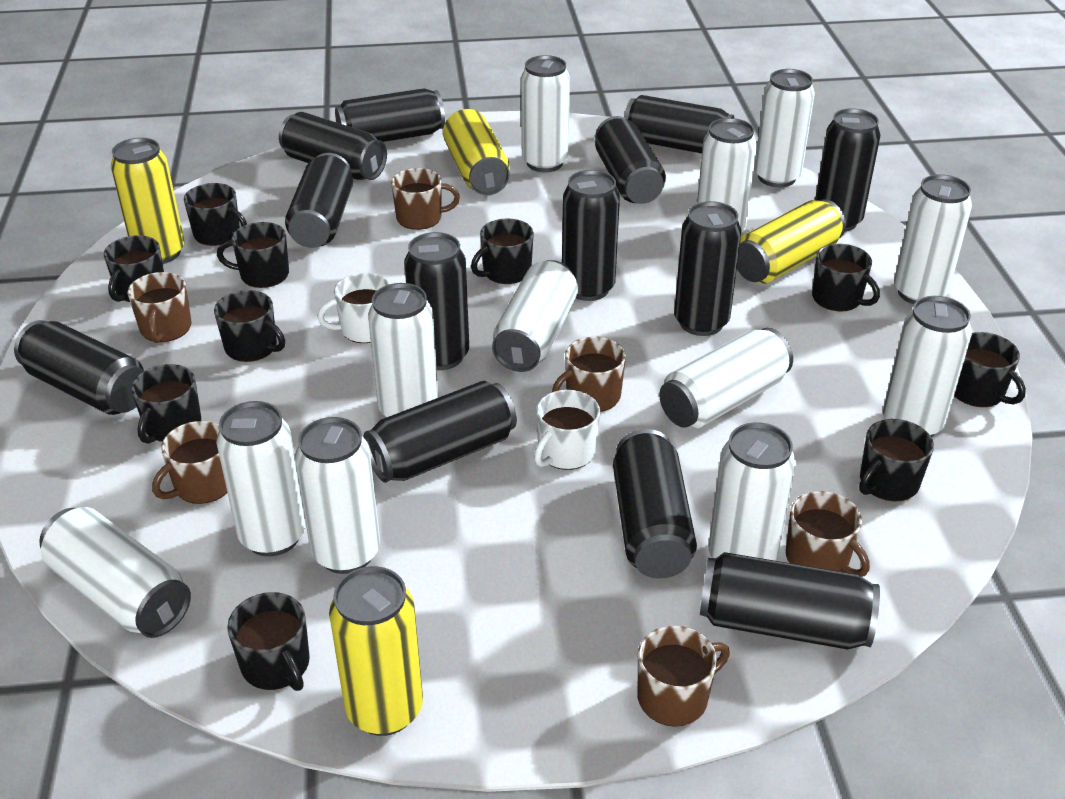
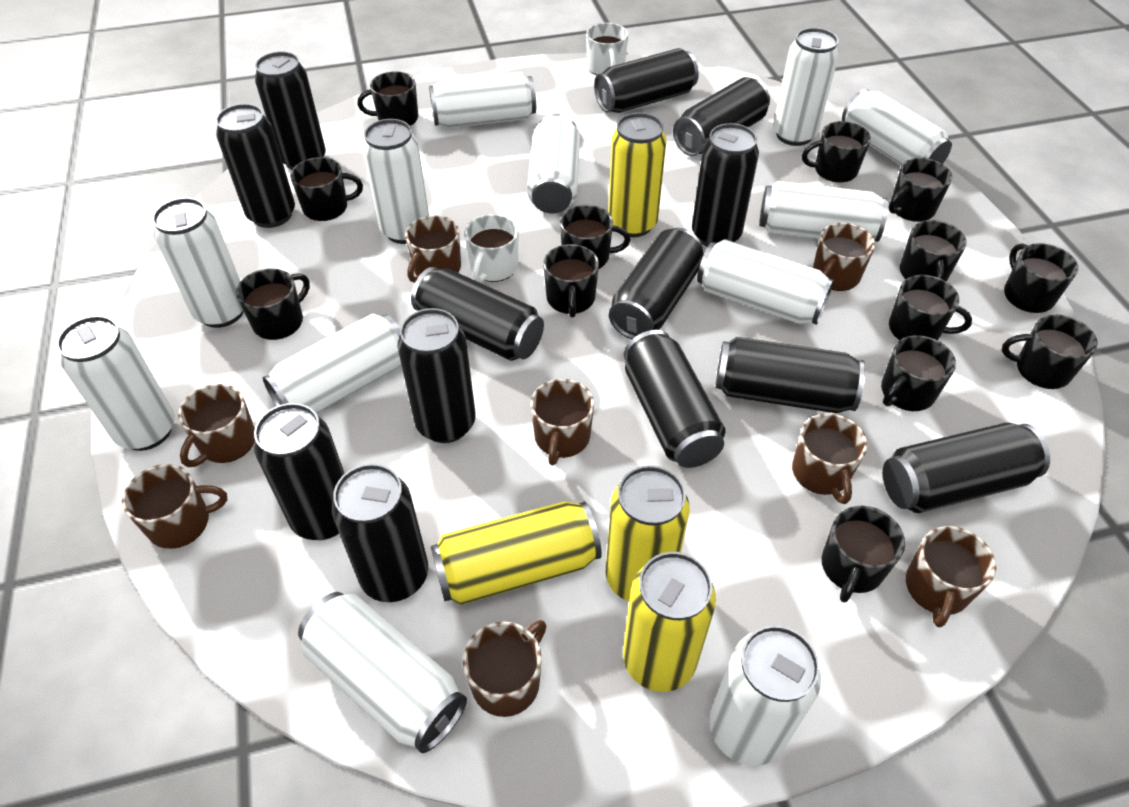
black mug: 10 -> 13
brown mug: 6 -> 8

